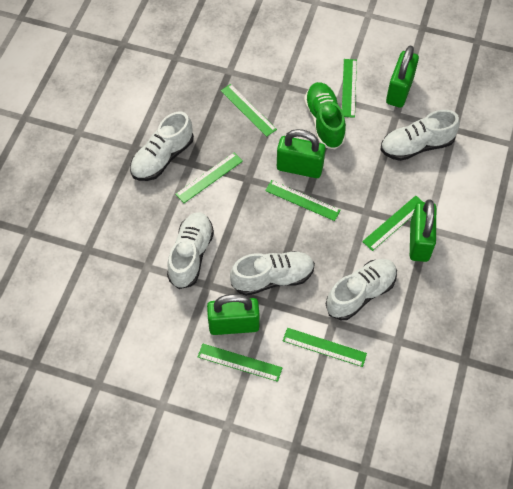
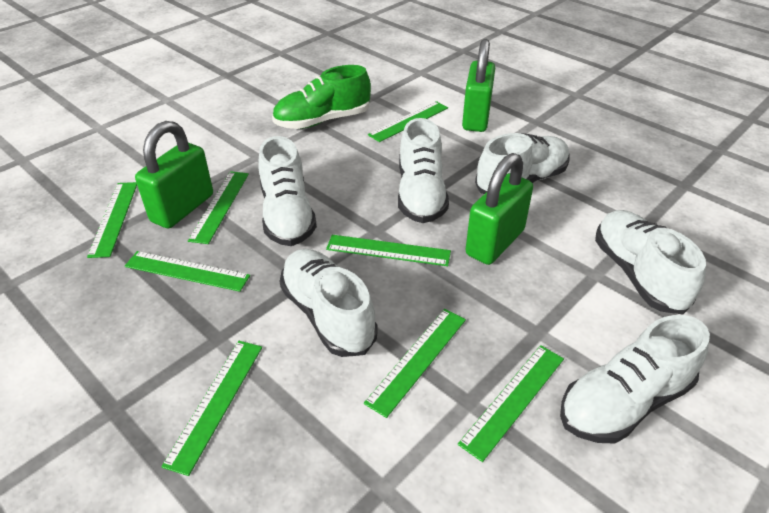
green padlock: 4 -> 3
green ruler: 7 -> 8
white shoe: 5 -> 6

